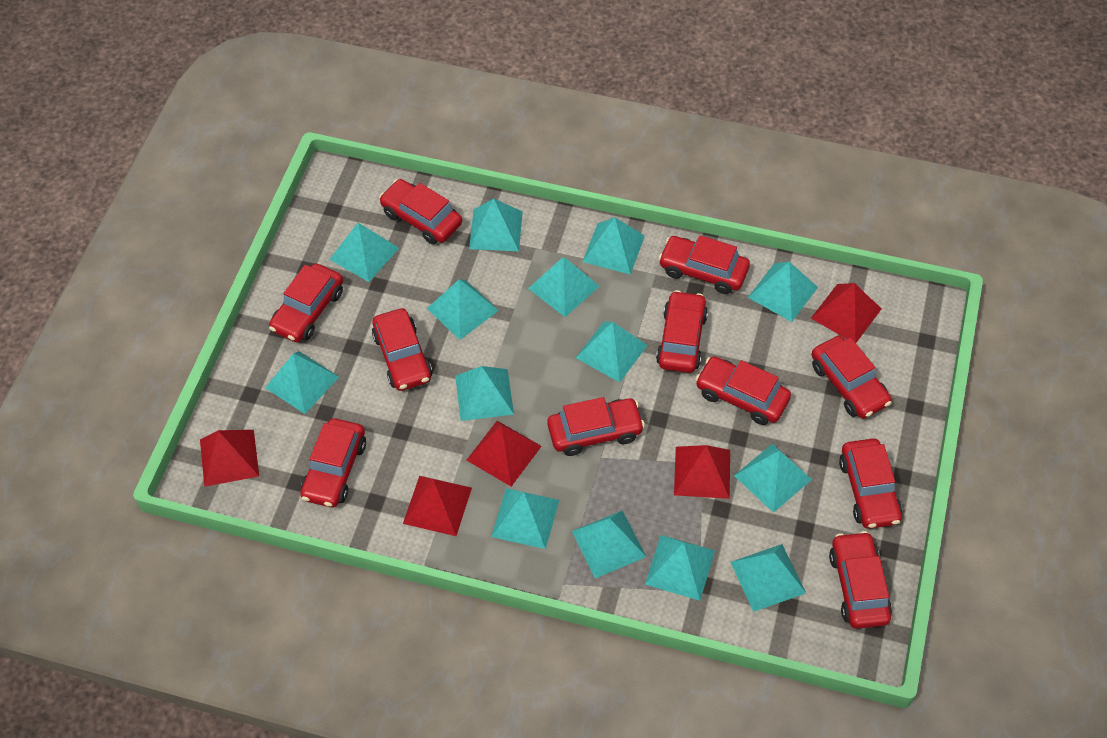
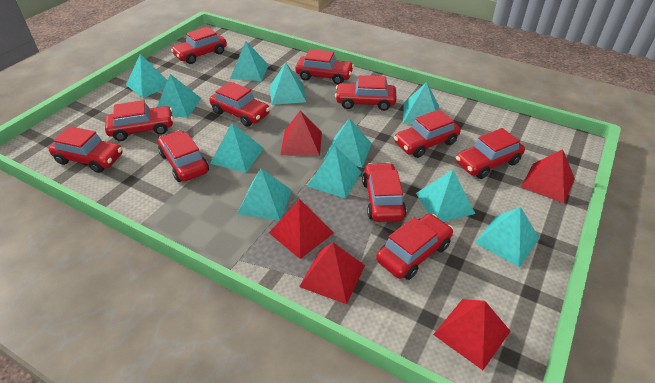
turquoise pyramid: 14 -> 11

